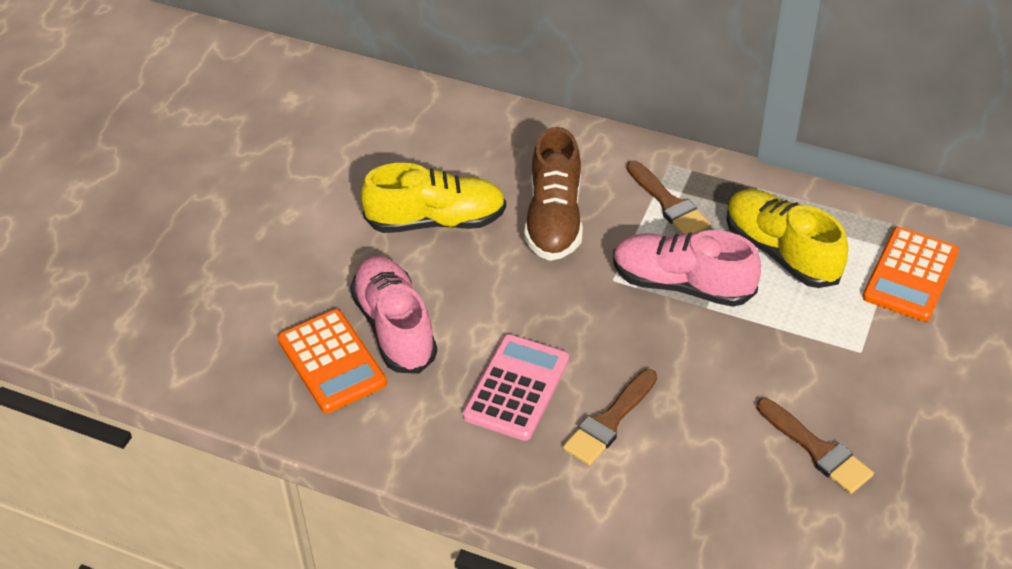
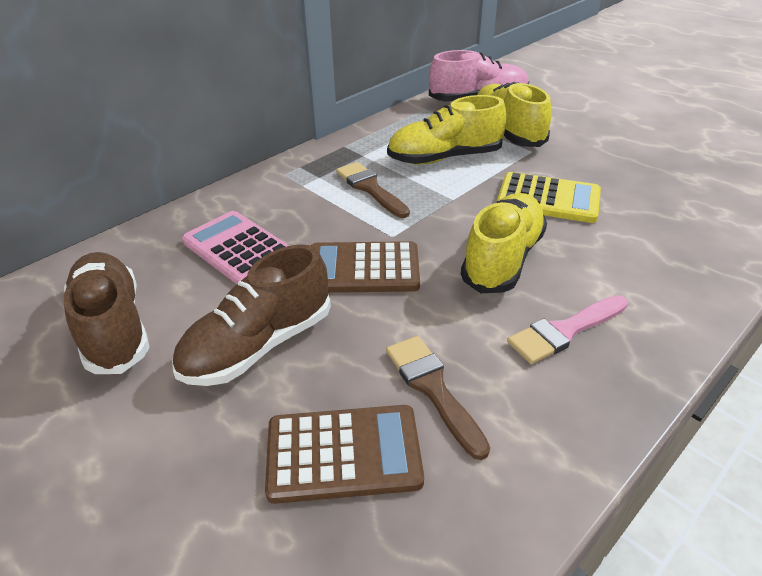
brown brush: 3 -> 2
brown calculator: 0 -> 2
brown shoe: 1 -> 2
orange calculator: 2 -> 0
pink brush: 0 -> 1
pink shoe: 2 -> 1
yellow calculator: 0 -> 1
yellow shoe: 2 -> 3

